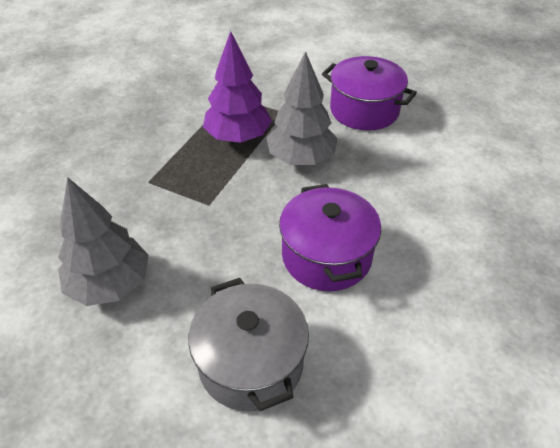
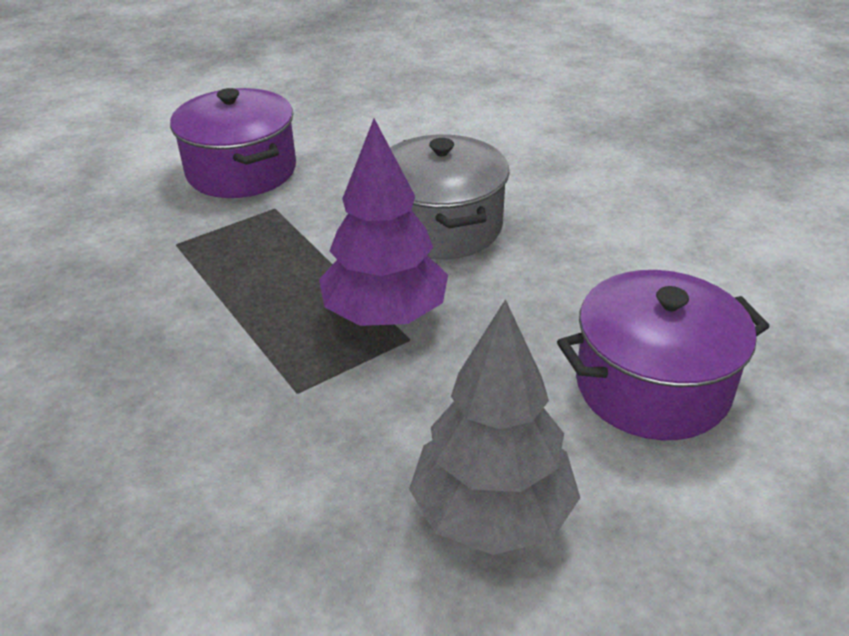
grey tree: 2 -> 1

